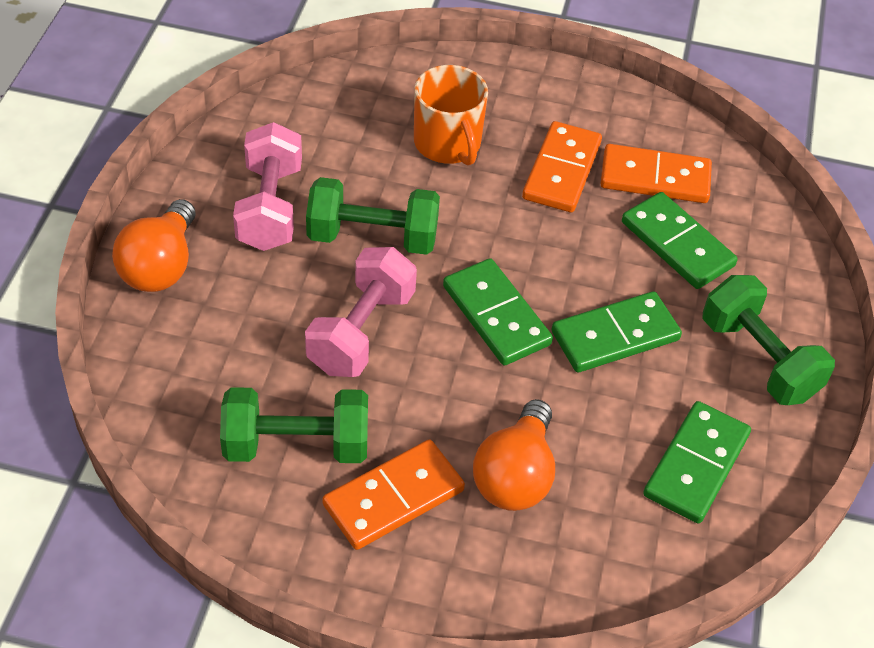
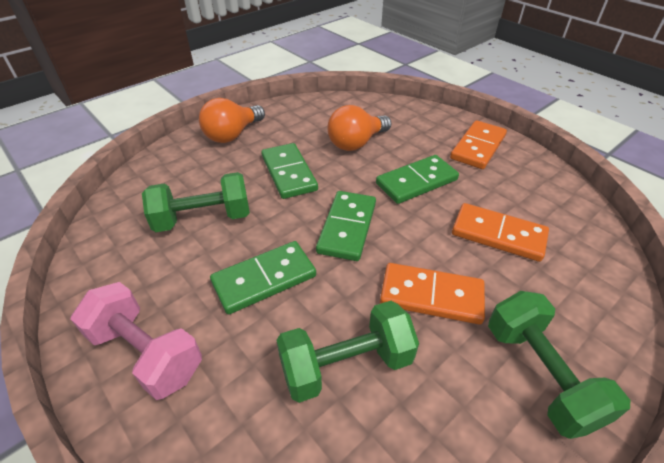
orange mug: 1 -> 0
pink dumbbell: 2 -> 1

